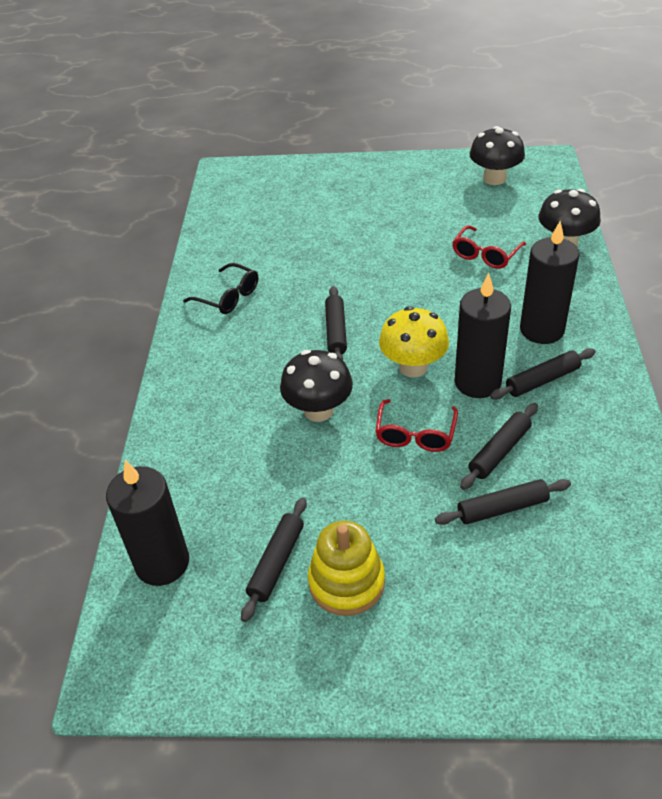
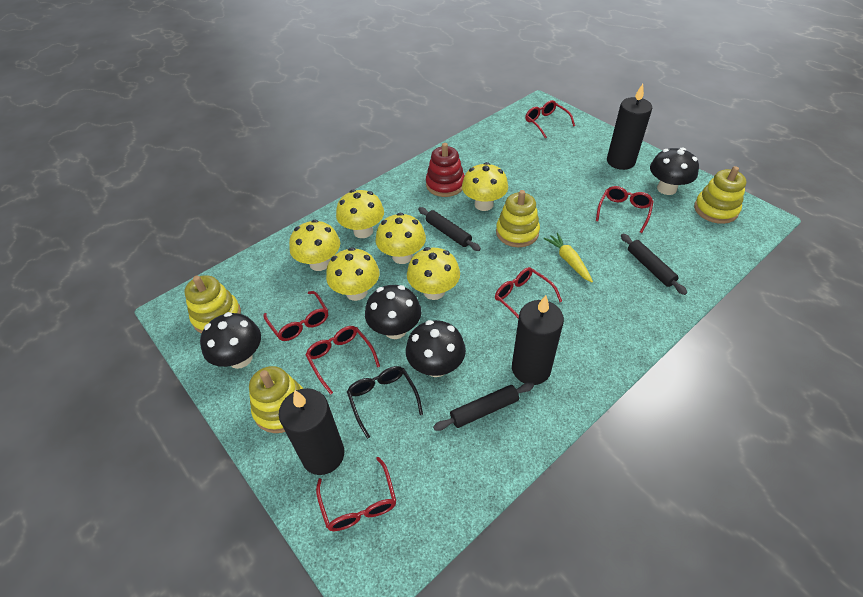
black mushroom: 3 -> 4
black rolling pin: 5 -> 3
red glasses: 2 -> 6
red stacking toy: 0 -> 1
yellow carrot: 0 -> 1
yellow mushroom: 1 -> 6
yellow stacking toy: 1 -> 4

